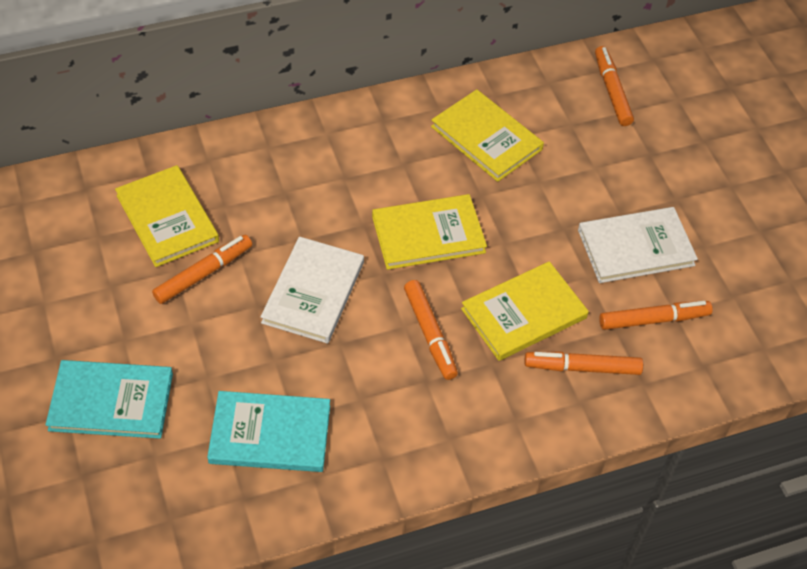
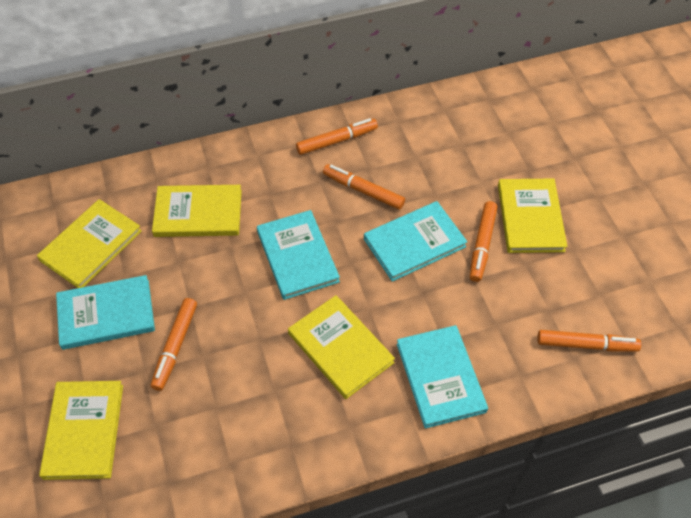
turquoise book: 2 -> 4
white book: 2 -> 0
yellow book: 4 -> 5

